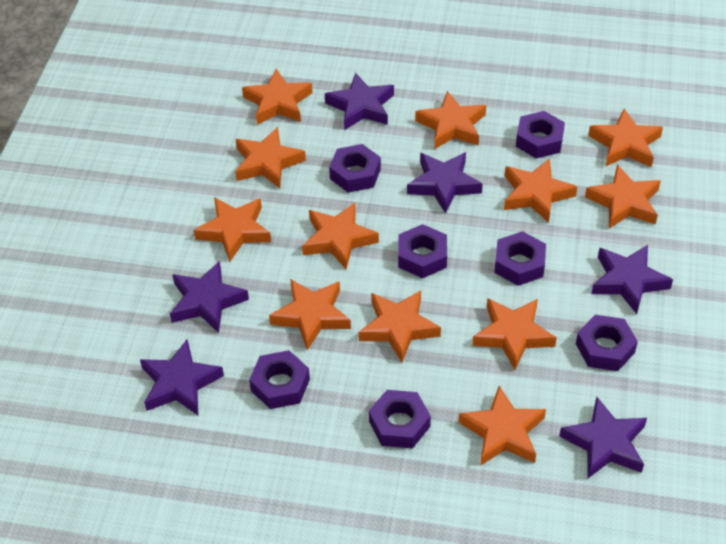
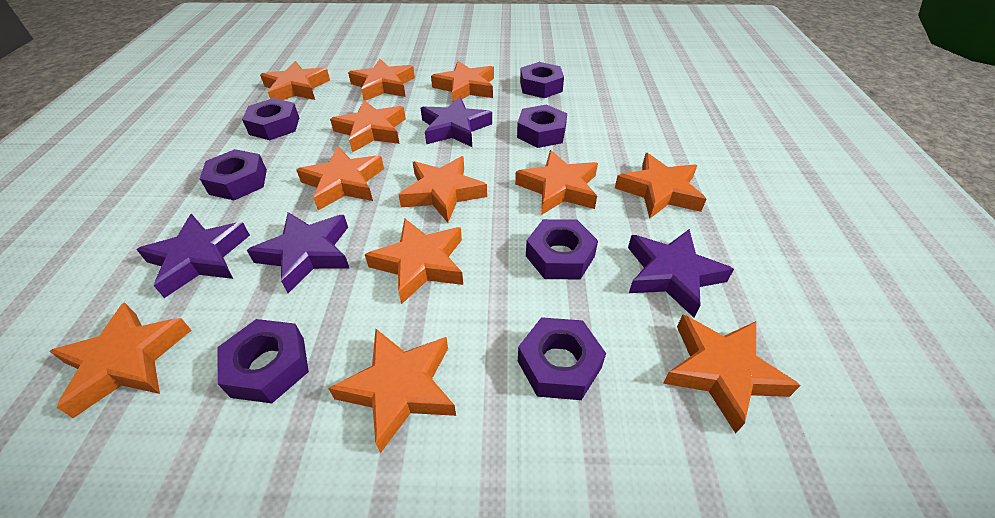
purple star: 6 -> 4

